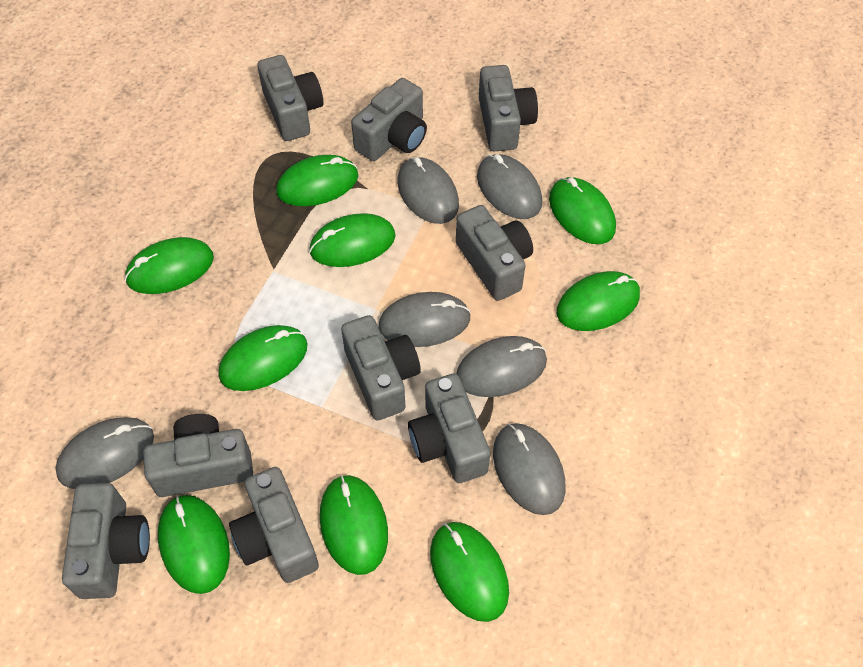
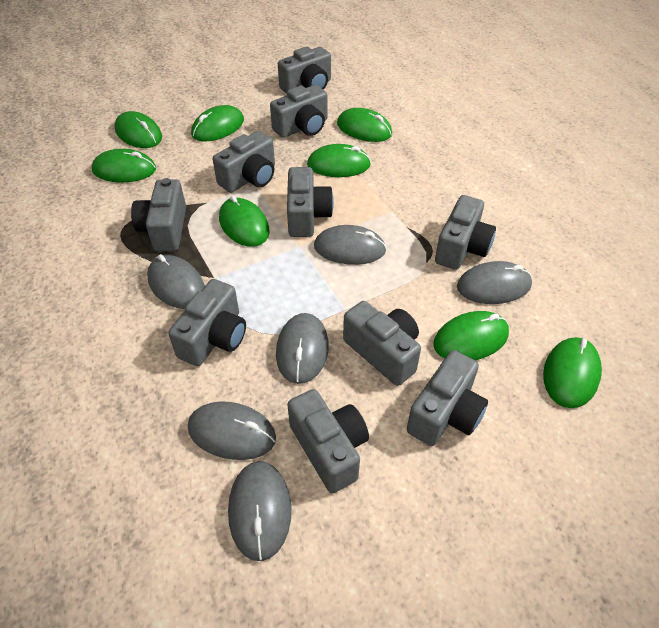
green mouse: 9 -> 8
grey camera: 9 -> 10

